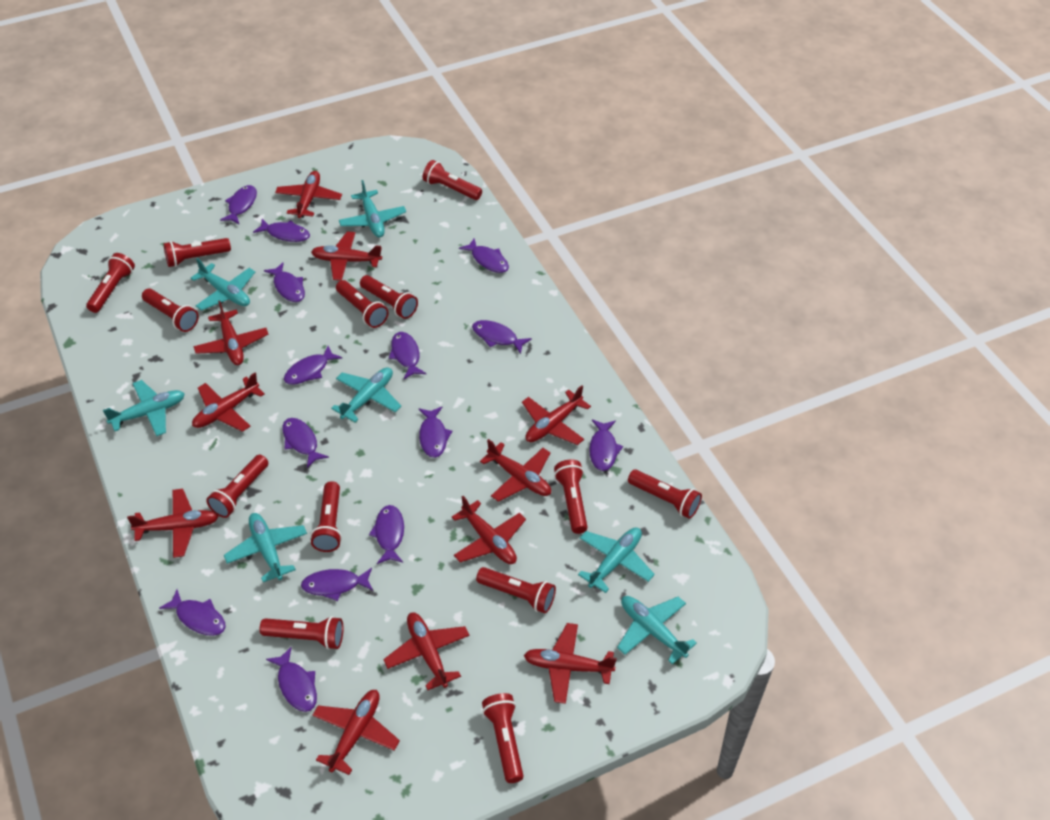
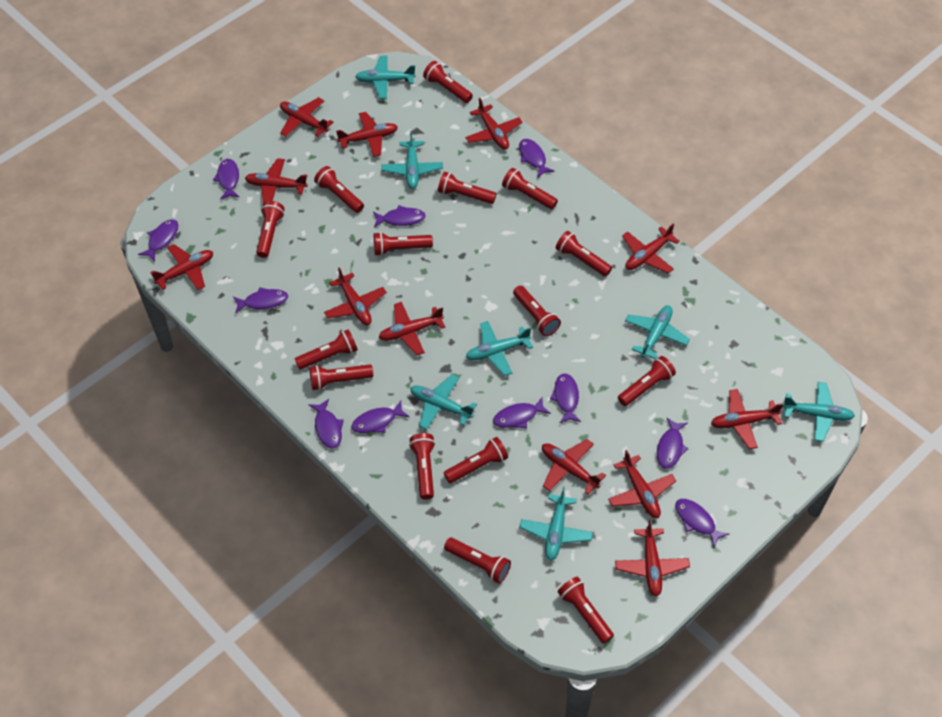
purple fish: 14 -> 11
red flashlight: 13 -> 15
red plane: 11 -> 12

